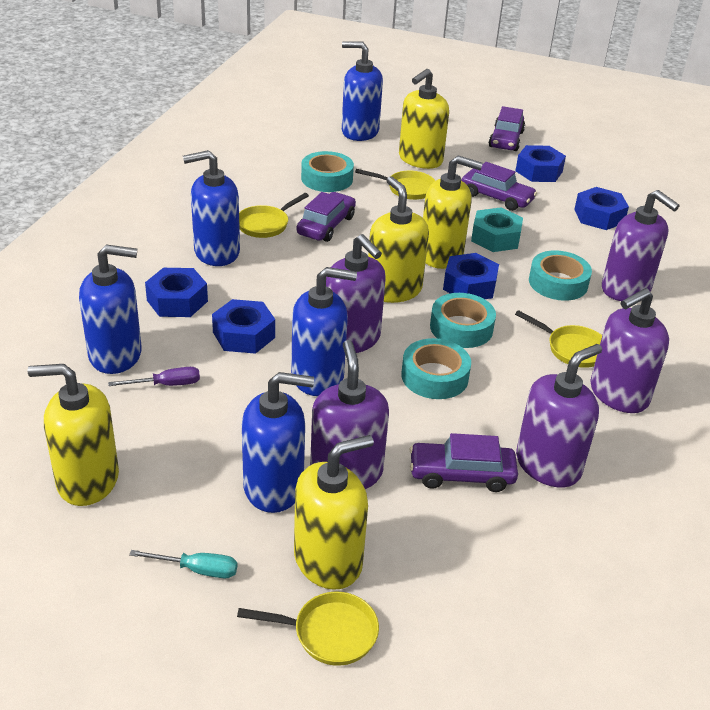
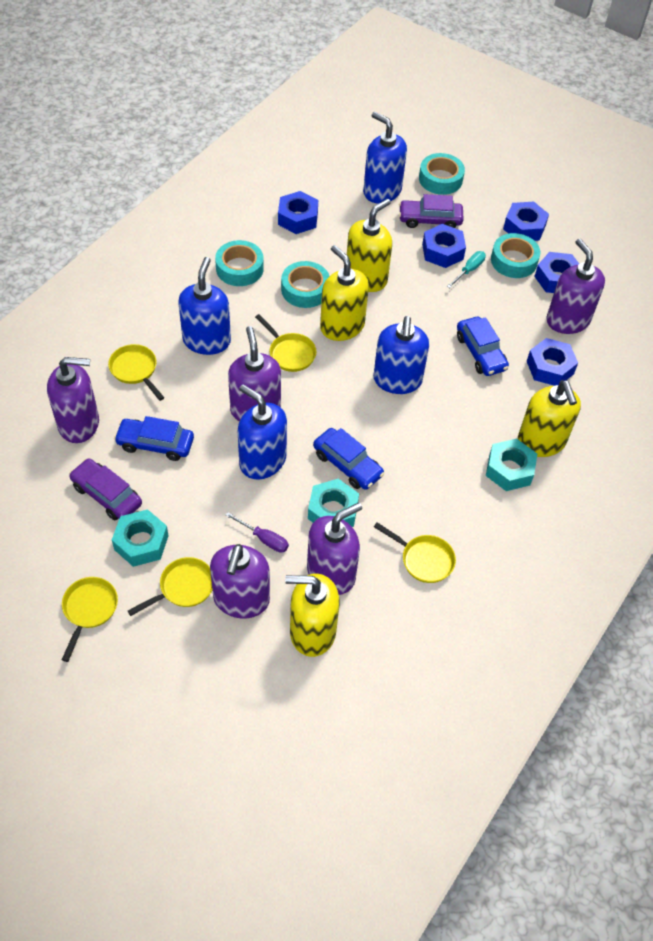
blue car: 0 -> 3
blue soap dispenser: 5 -> 4
purple car: 4 -> 2
turquoise nut: 1 -> 3
yellow pan: 4 -> 5
yellow soap dispenser: 5 -> 4

